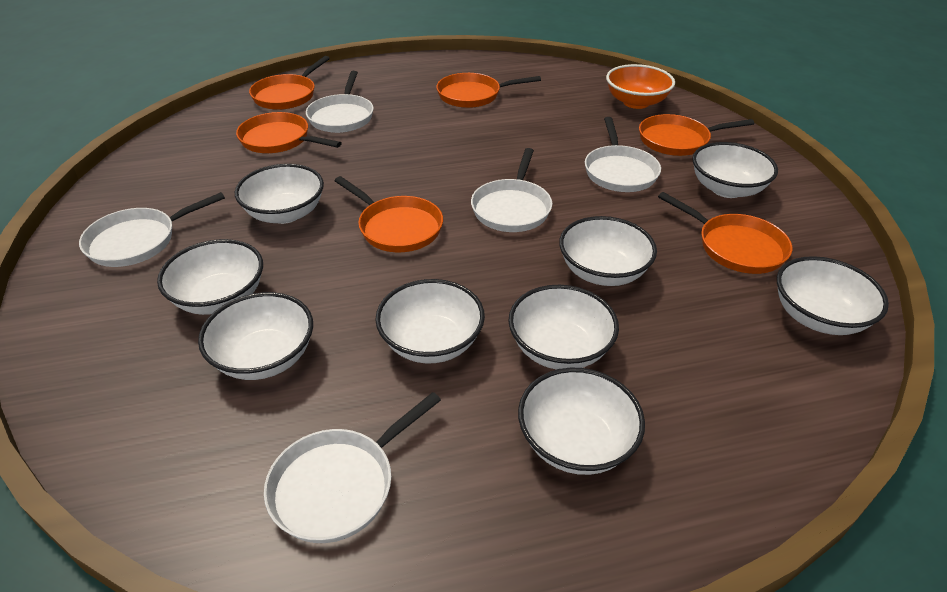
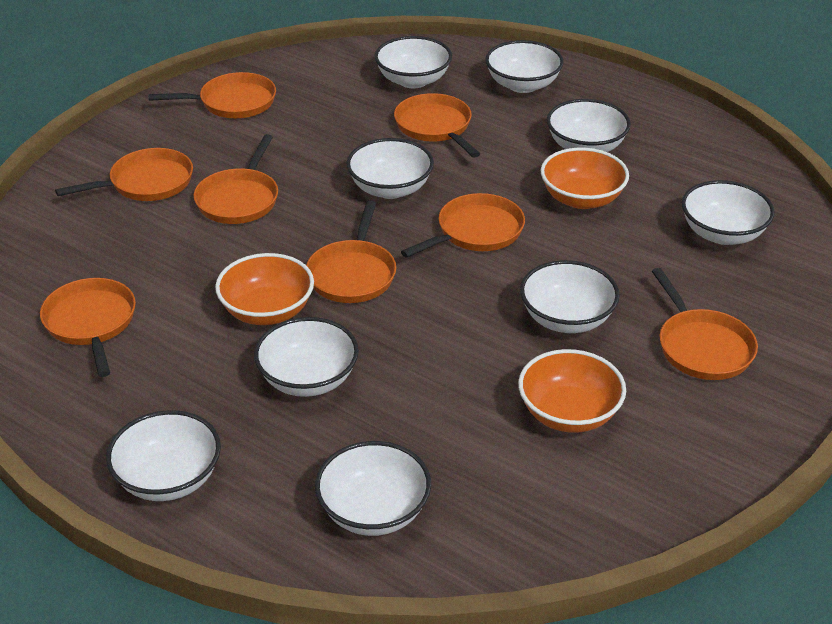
orange bowl: 1 -> 3
orange pan: 6 -> 8
white pan: 5 -> 0

